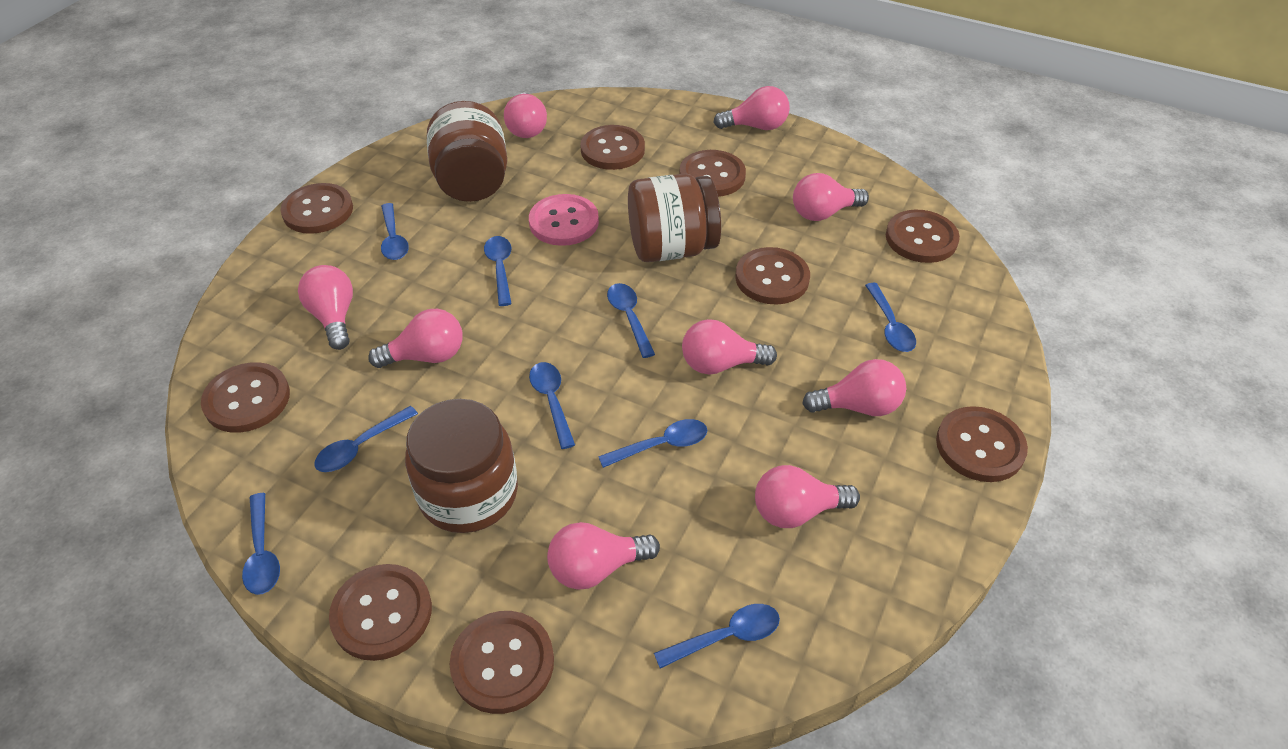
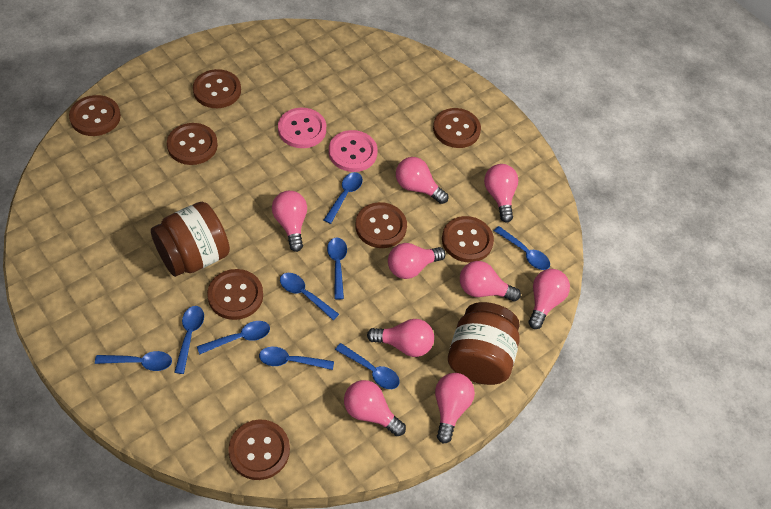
brown button: 9 -> 8
brown jar: 3 -> 2
pink button: 1 -> 2

